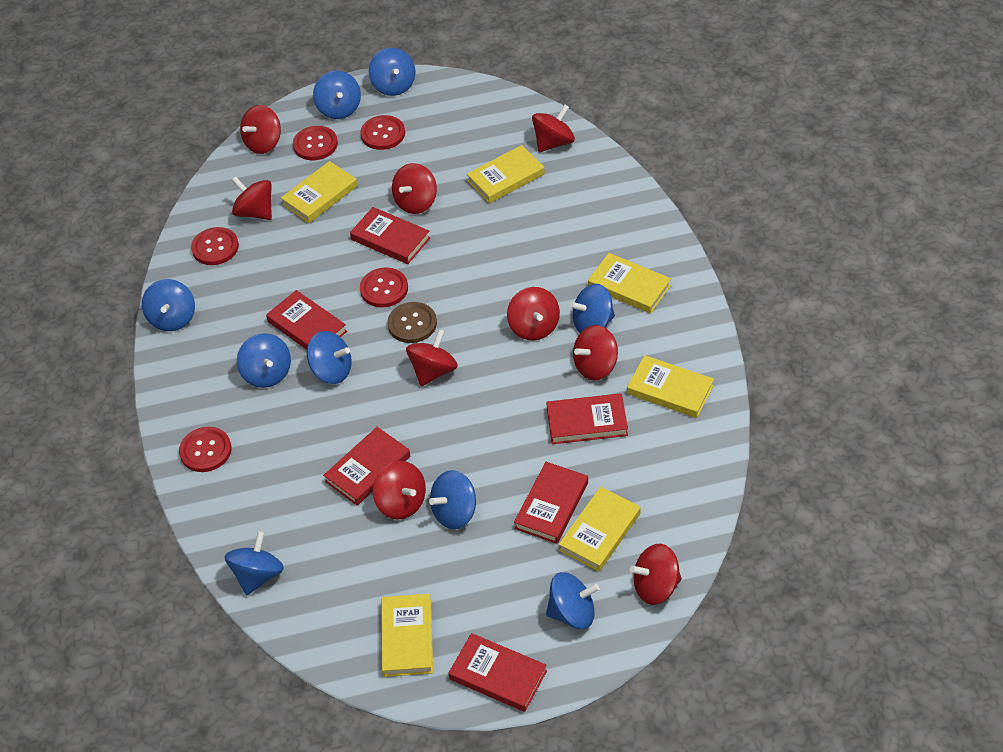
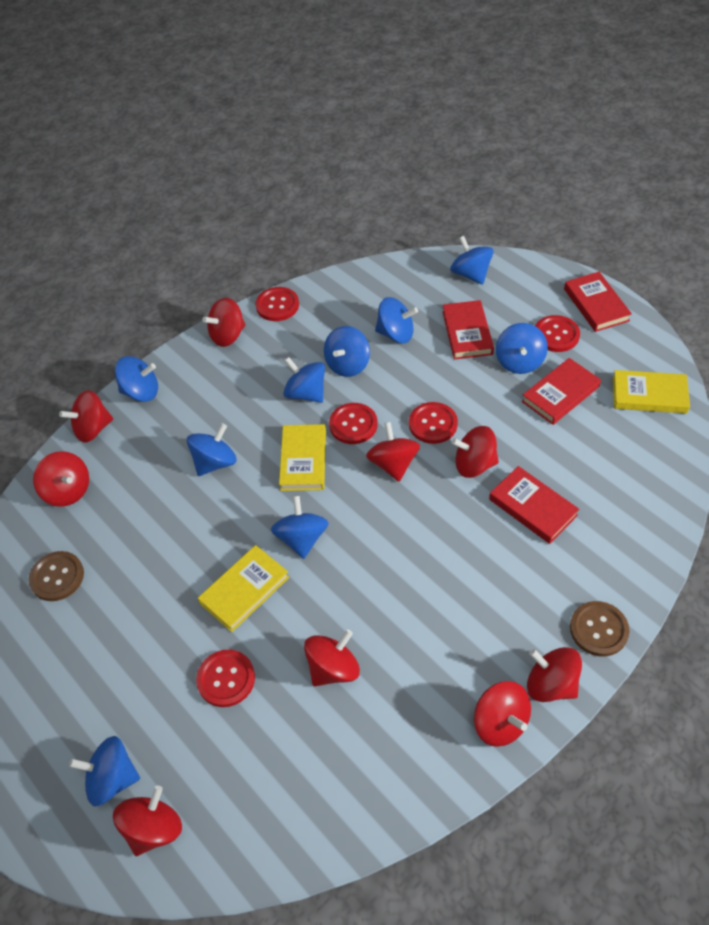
brown button: 1 -> 2
red book: 6 -> 4
yellow book: 6 -> 3

